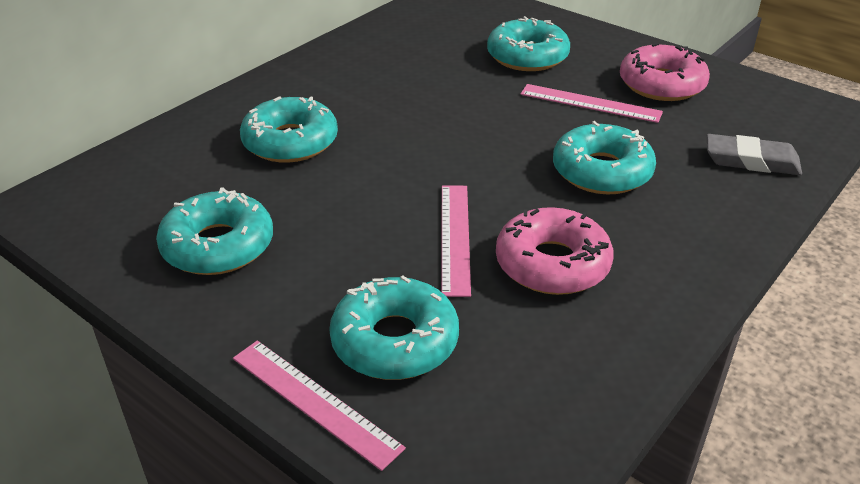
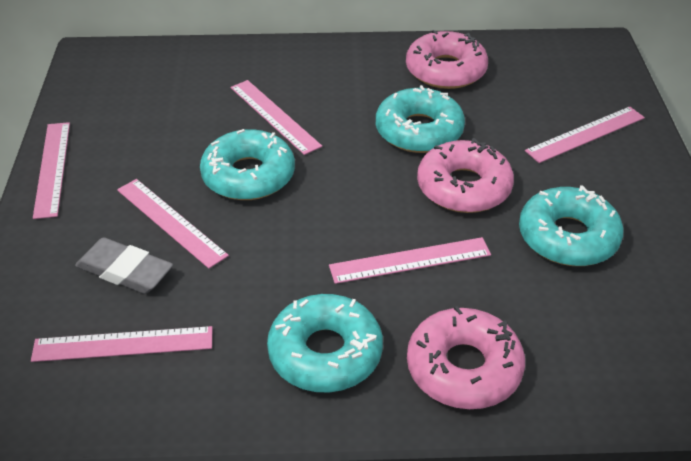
pink donut: 2 -> 3
pink ruler: 3 -> 6
turquoise donut: 5 -> 4

